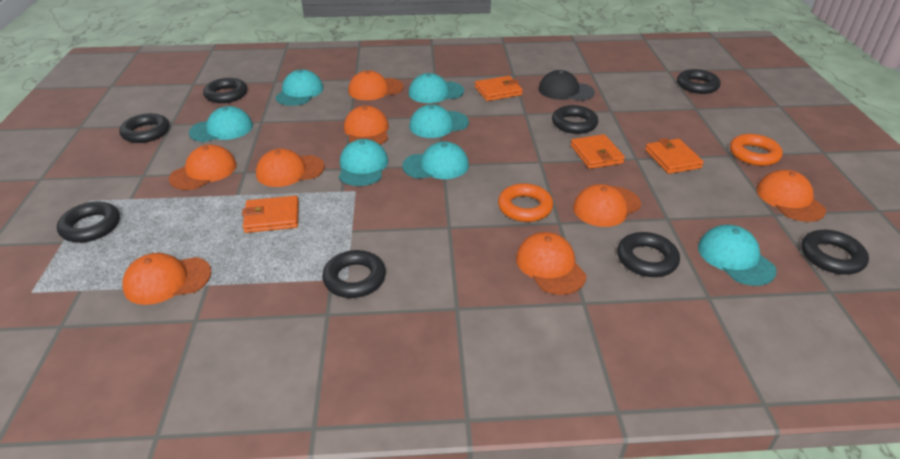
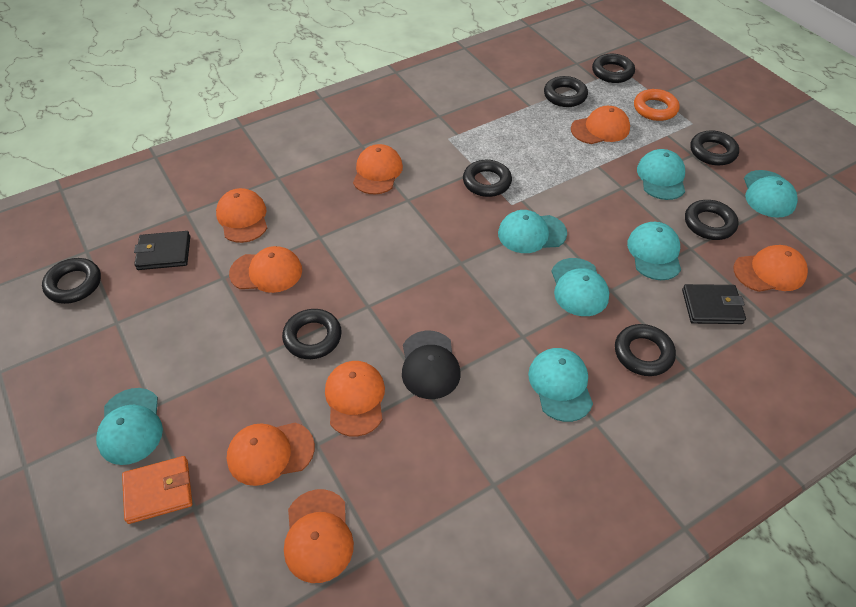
black wallet: 0 -> 2
orange ring: 2 -> 1
orange wallet: 4 -> 1

